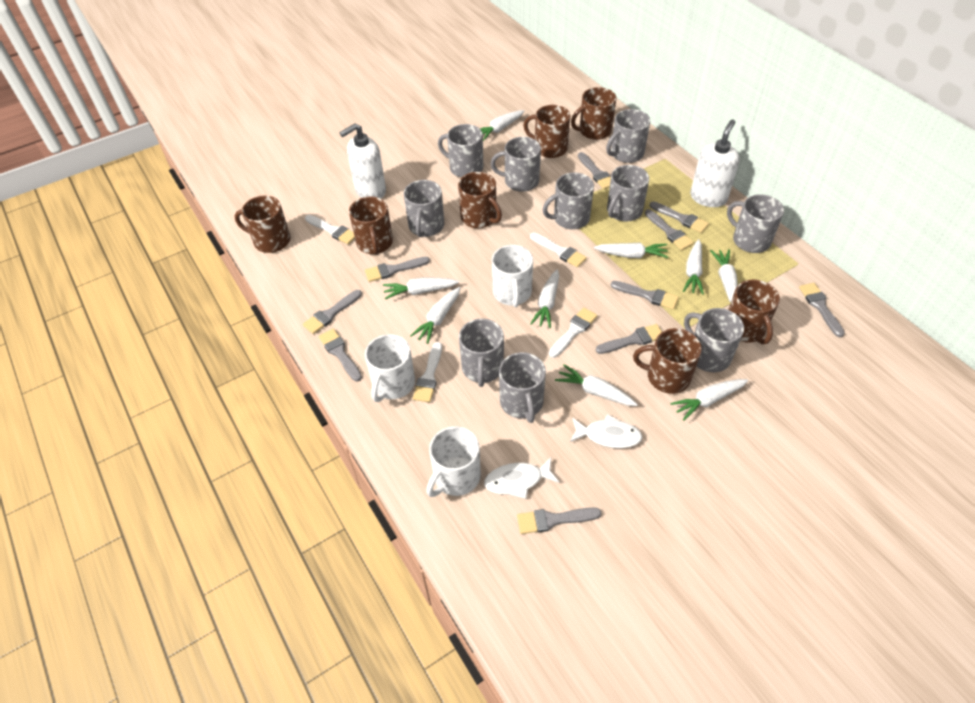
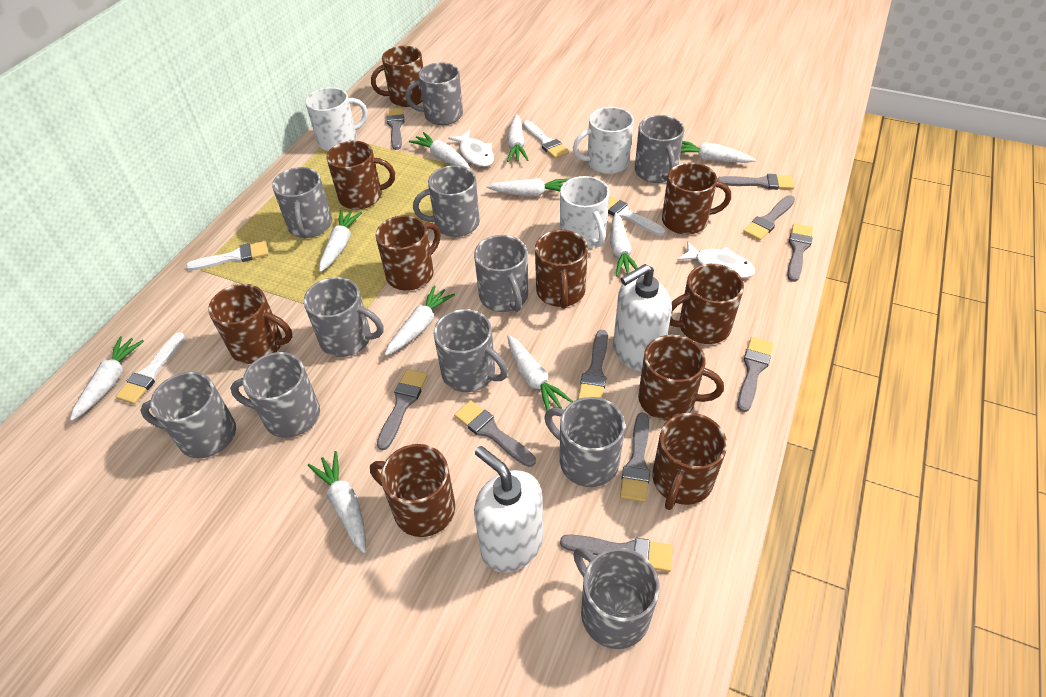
brown mug: 7 -> 10
grey mug: 10 -> 11
white carrot: 9 -> 10

